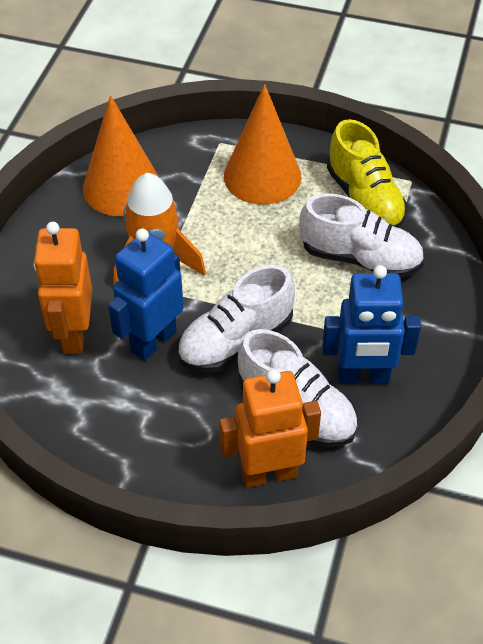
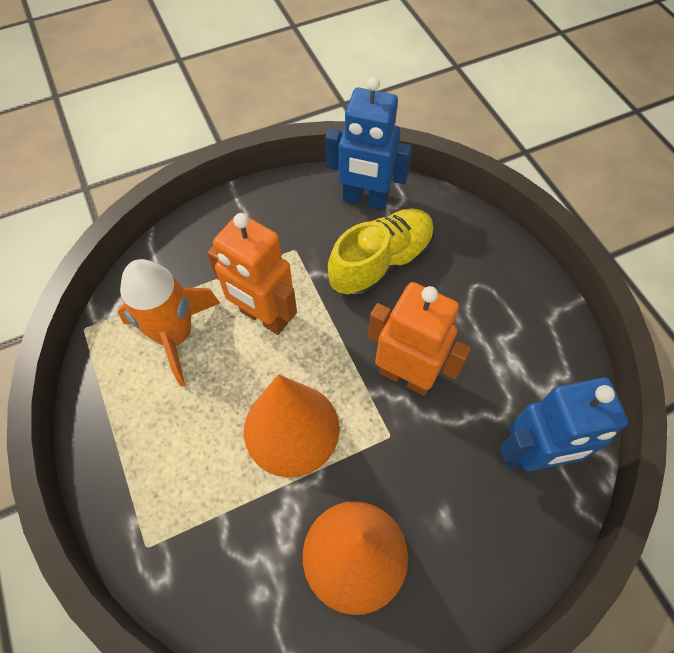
white shoe: 3 -> 0

